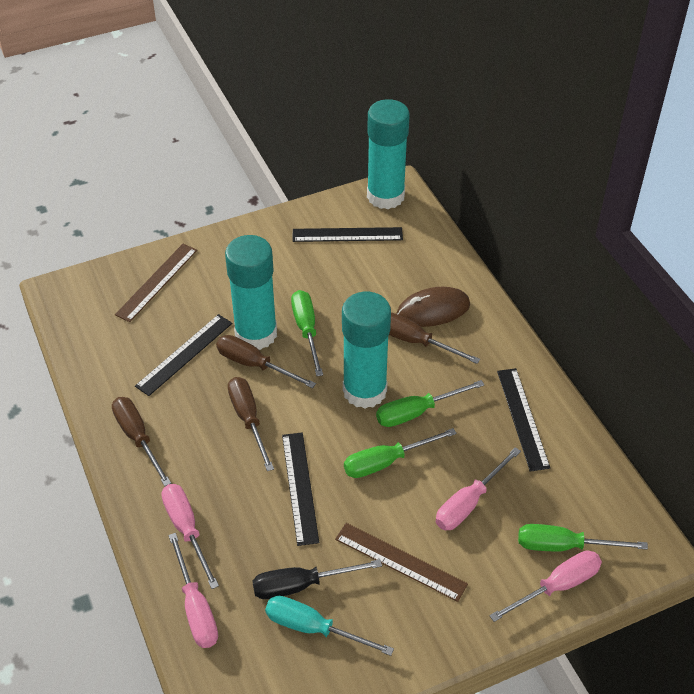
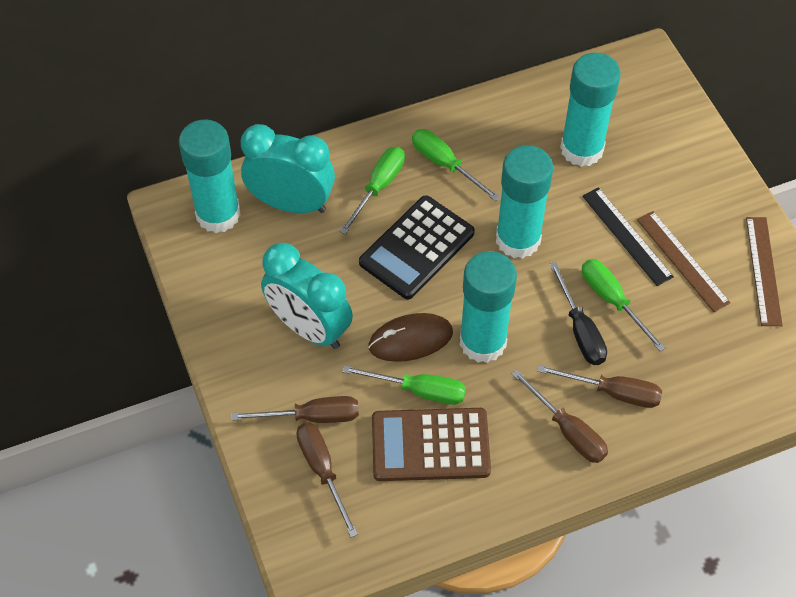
black calculator: 0 -> 1
black ruler: 4 -> 1
brown calculator: 0 -> 1
pink screwdriver: 4 -> 0
turquoise clock: 0 -> 2
turquoise glue stick: 3 -> 4
turquoise screwdriver: 1 -> 0

